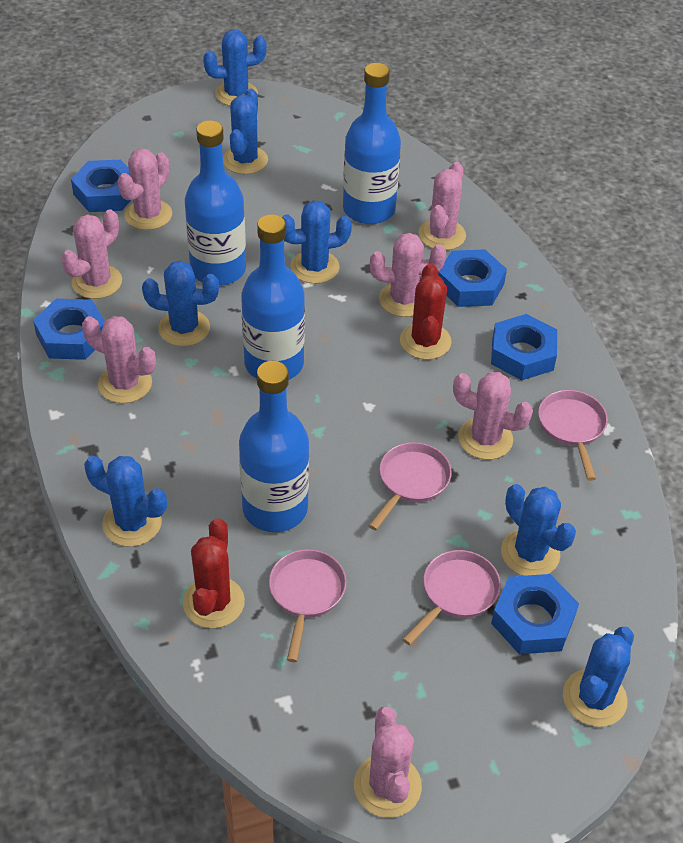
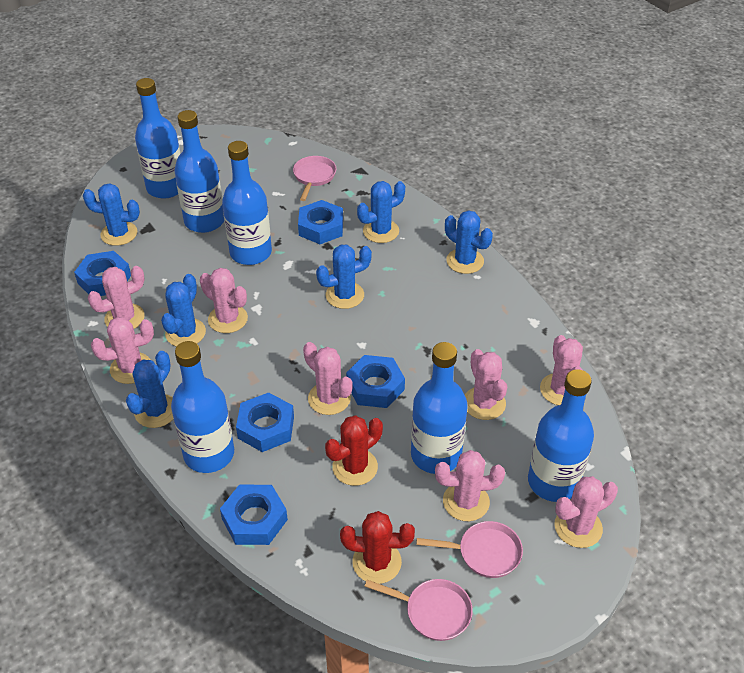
blue bottle: 4 -> 6
blue cactus: 7 -> 6
pink cactus: 7 -> 8
pink pan: 4 -> 3

